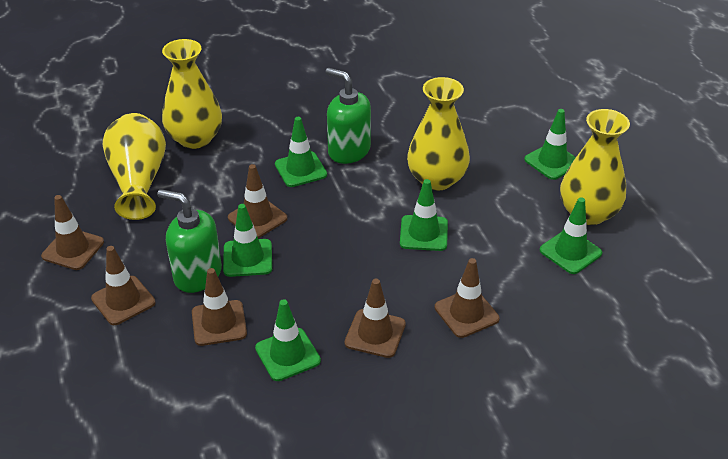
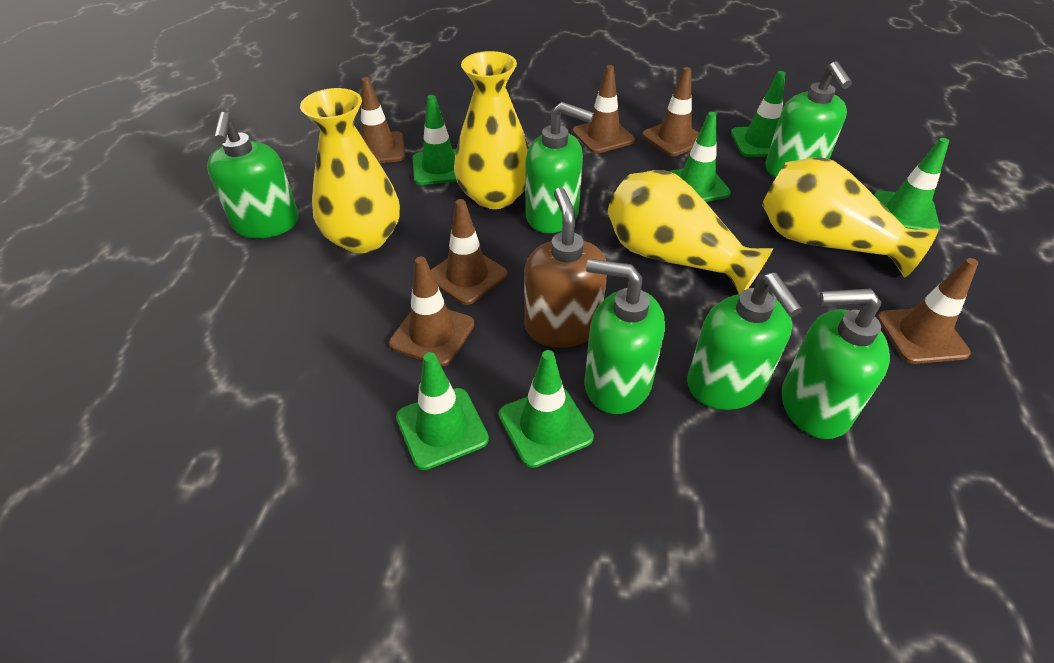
brown soap dispenser: 0 -> 1
green soap dispenser: 2 -> 6

